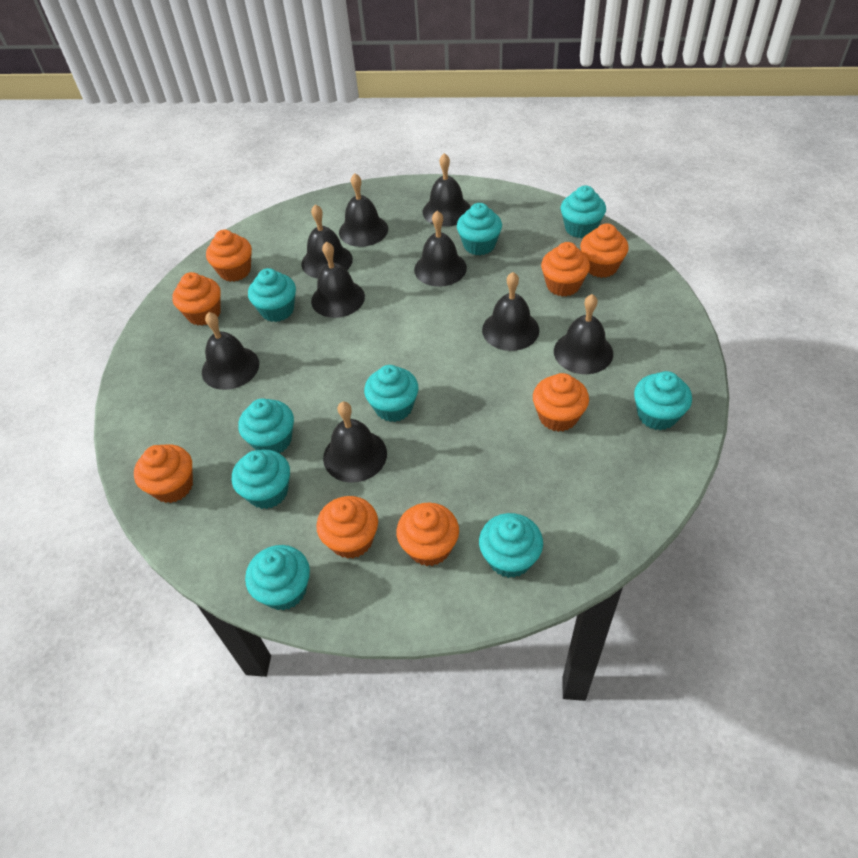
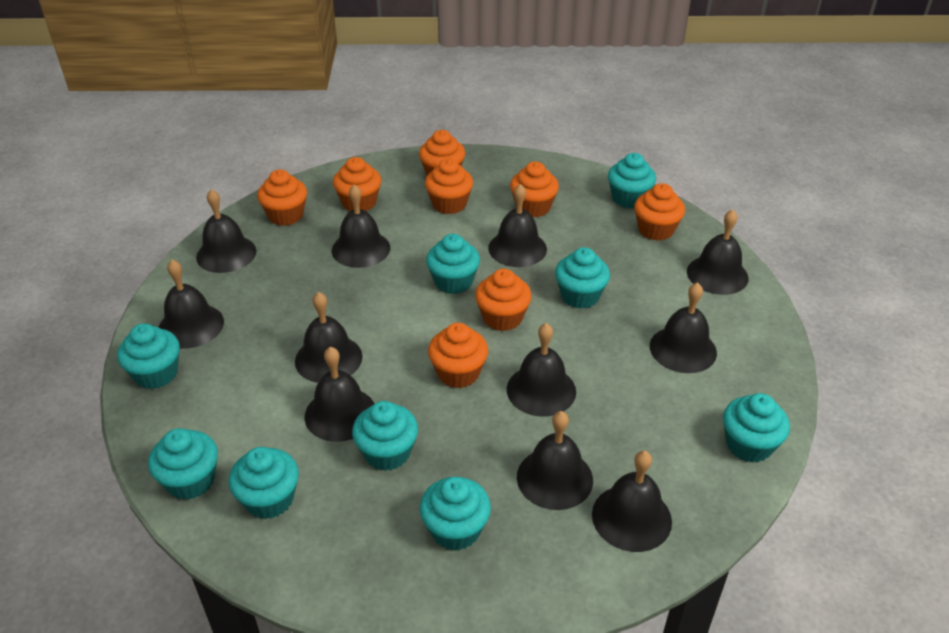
black bell: 9 -> 11

